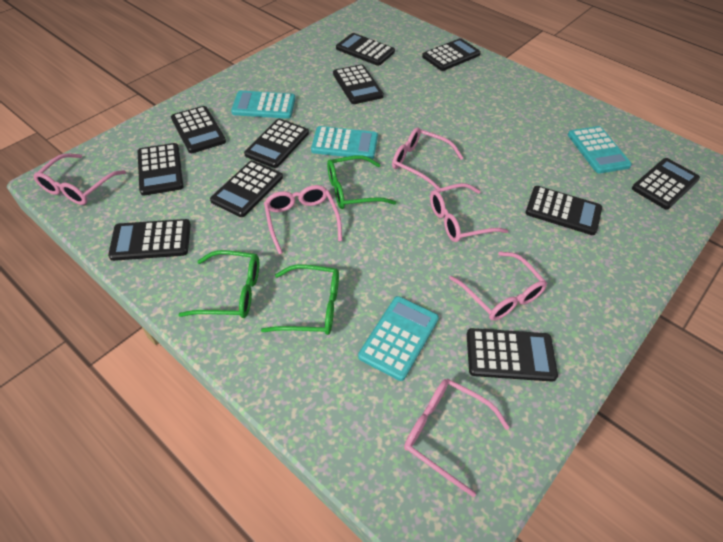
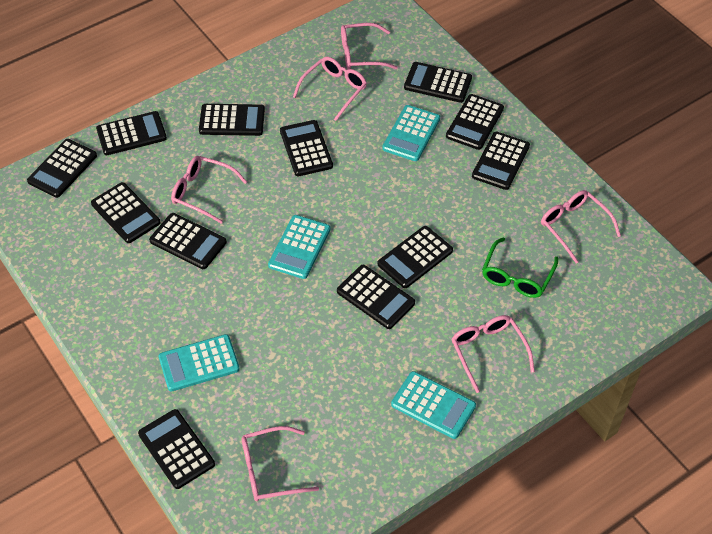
black calculator: 11 -> 12
green glasses: 3 -> 1

